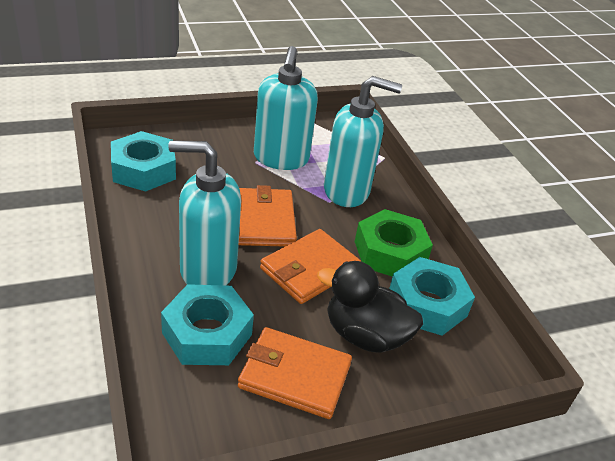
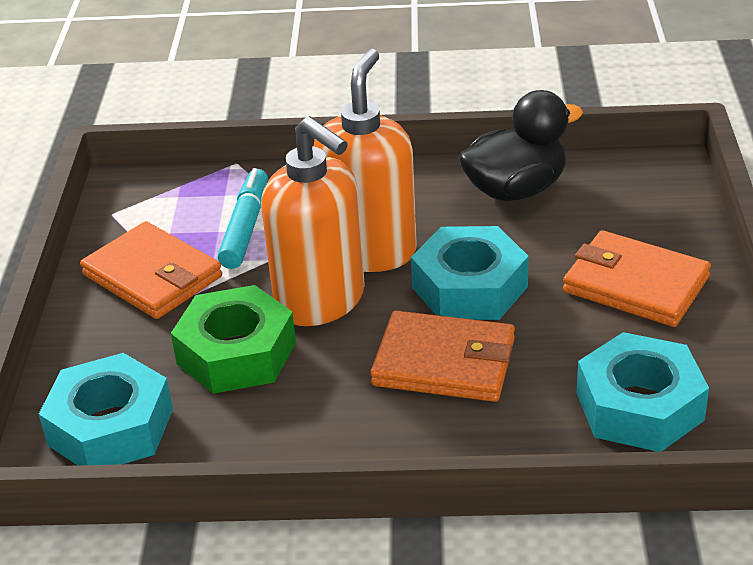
orange soap dispenser: 0 -> 2
turquoise marker: 0 -> 1
turquoise soap dispenser: 3 -> 0

